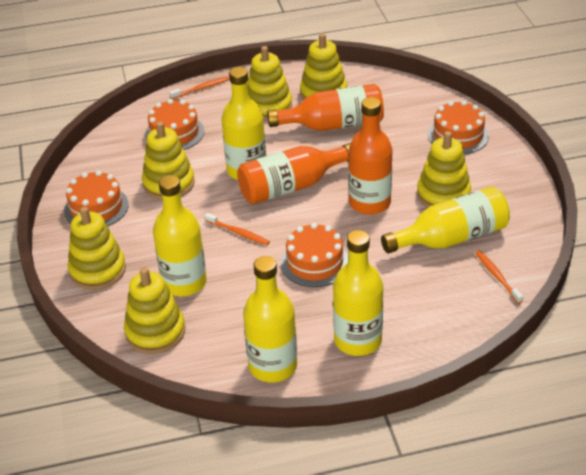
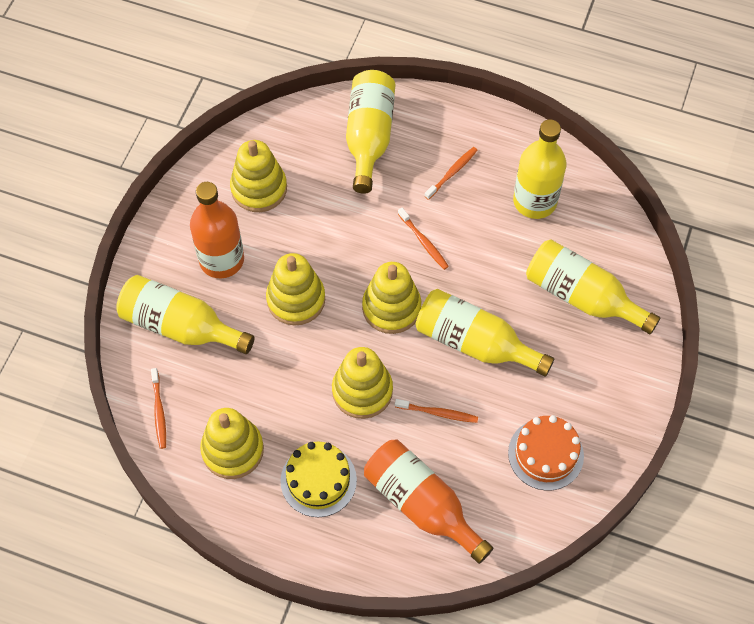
orange bottle: 3 -> 2
orange cake: 4 -> 1
orange toothbrush: 3 -> 4
yellow cake: 0 -> 1
yellow stacking toy: 6 -> 5

